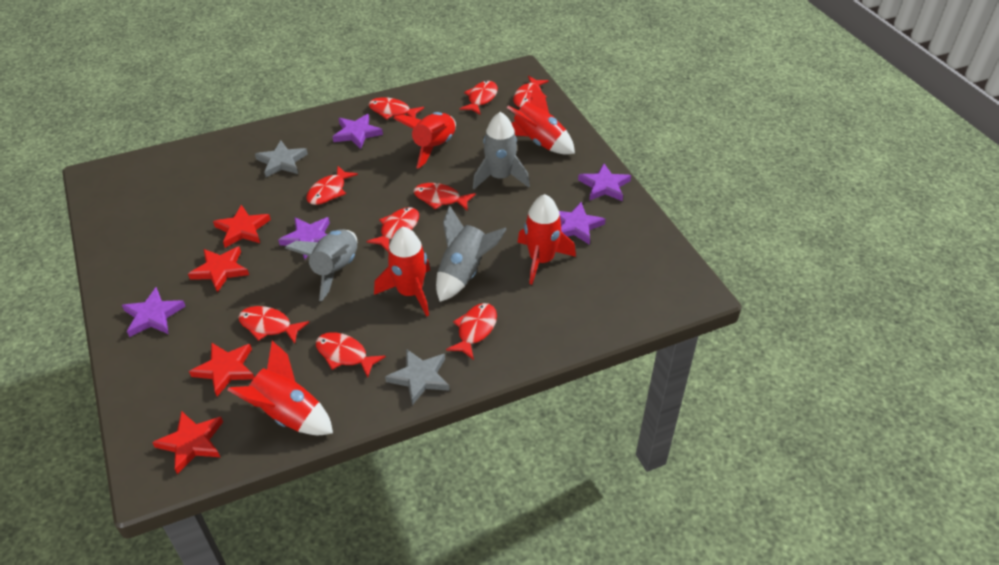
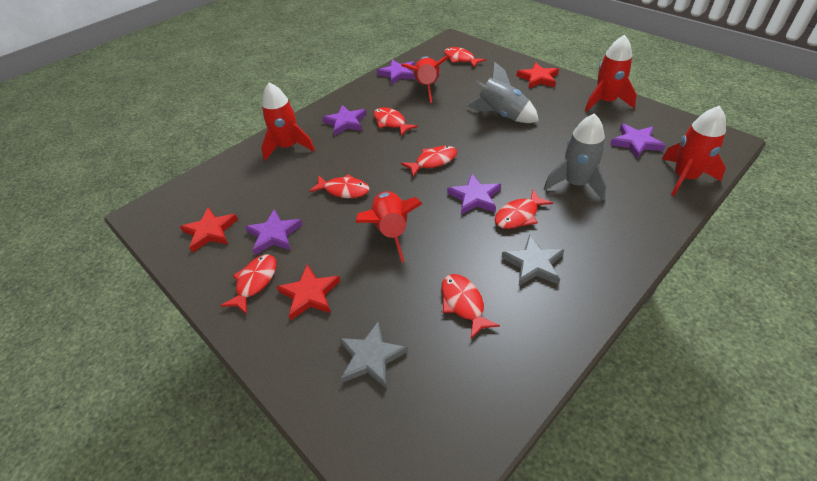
grey rocket: 3 -> 2
red fish: 9 -> 7
red star: 4 -> 3

